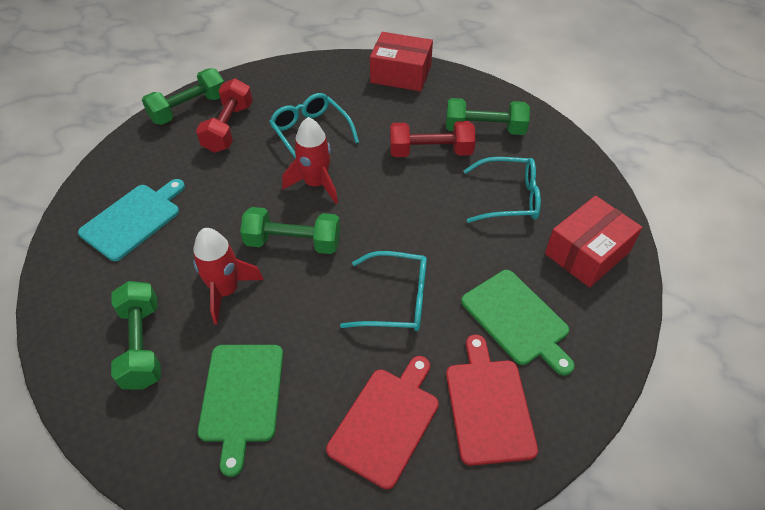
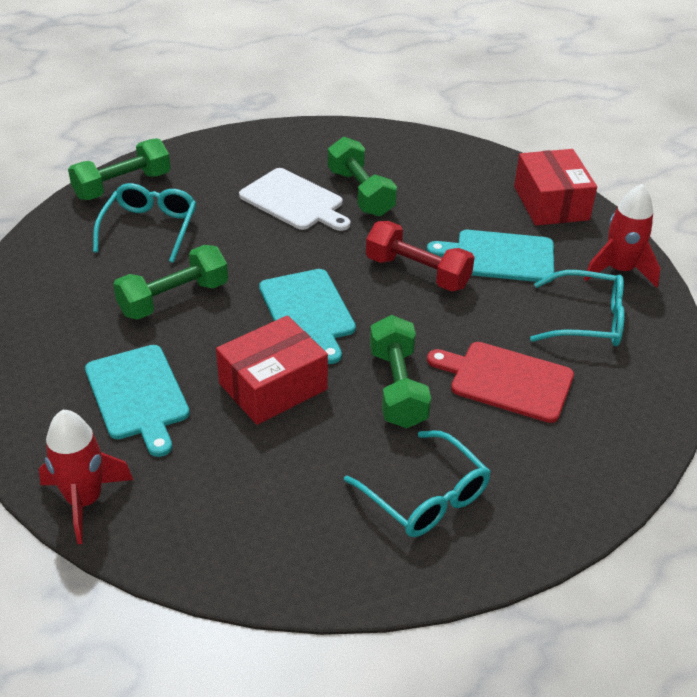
green cutting board: 2 -> 0
red cutting board: 2 -> 1
red dumbbell: 2 -> 1
turquoise cutting board: 1 -> 3
white cutting board: 0 -> 1

